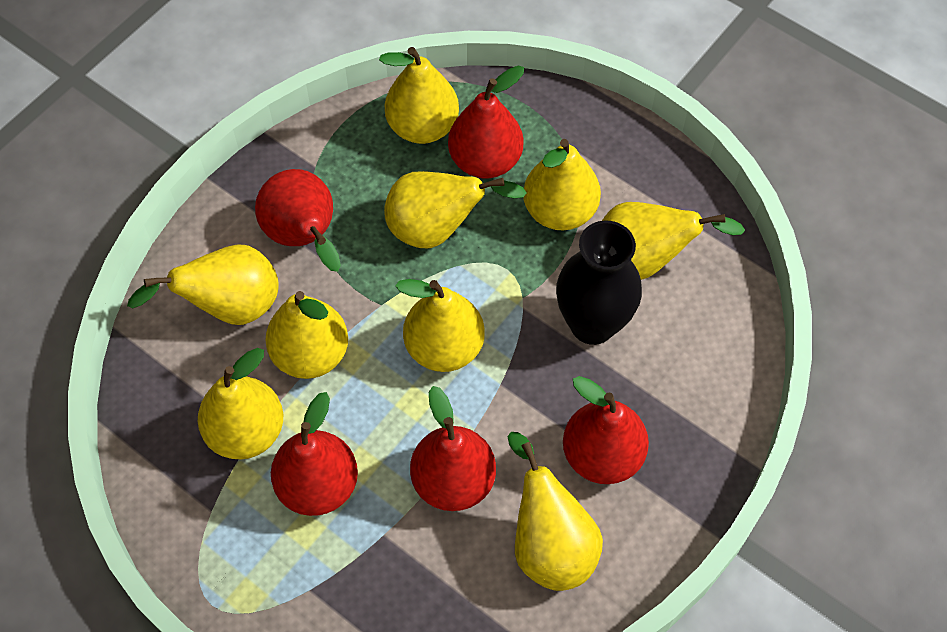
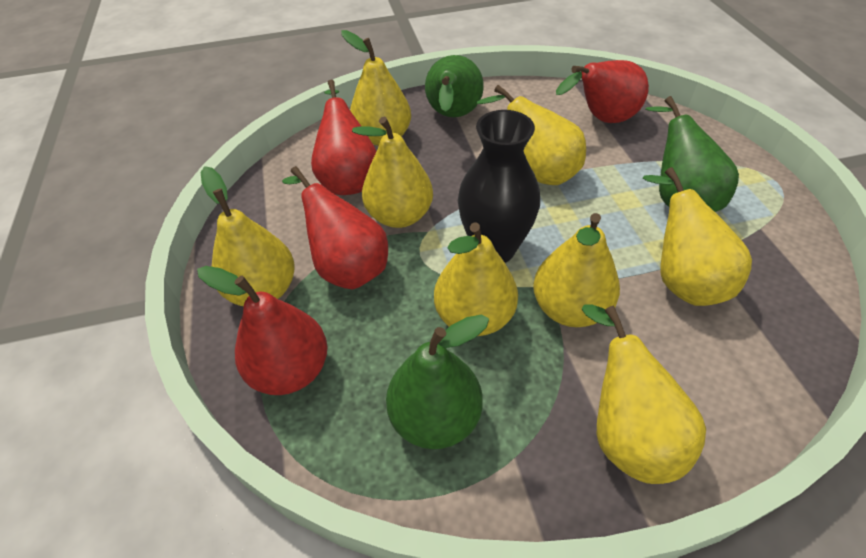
green pear: 0 -> 3
red pear: 5 -> 4
yellow pear: 9 -> 8

